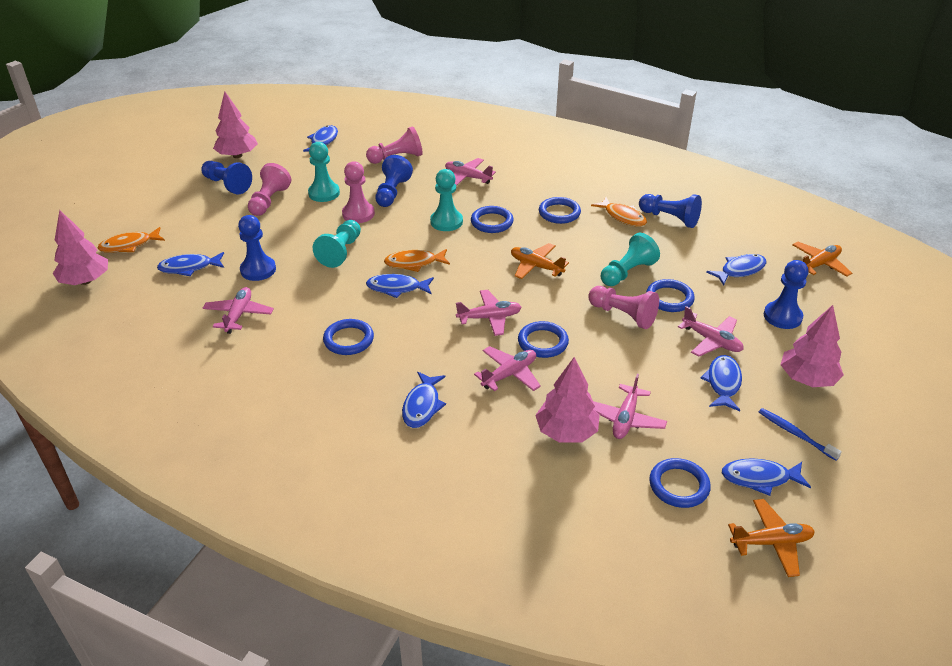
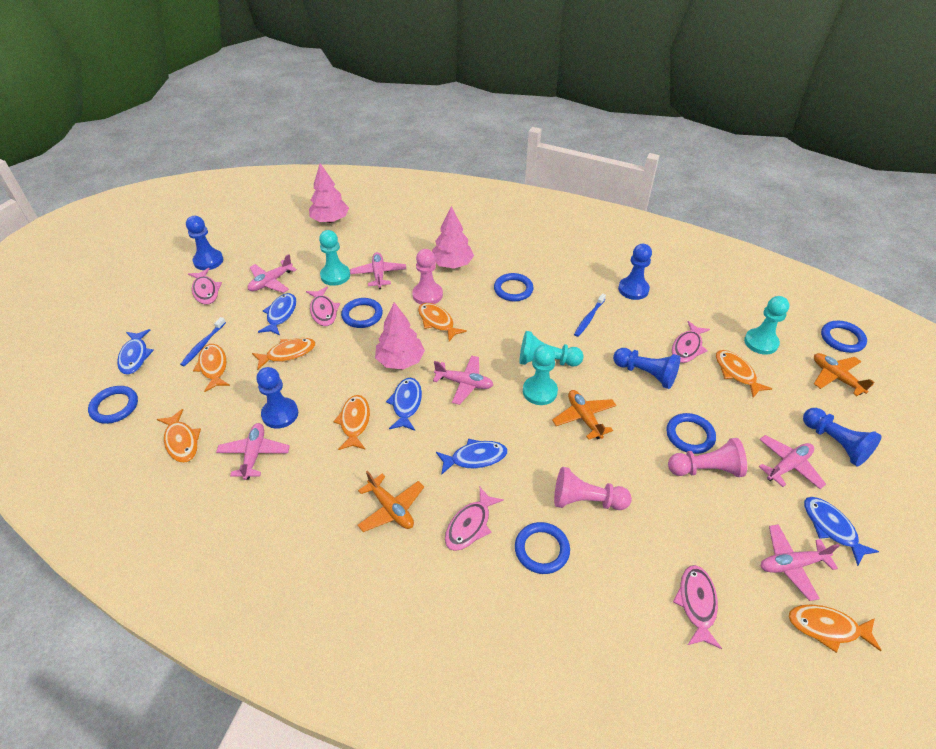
blue fish: 7 -> 5
blue toothbrush: 1 -> 2
orange fish: 3 -> 7
pink fish: 0 -> 5
pink pawn: 4 -> 3
pink tree: 4 -> 3

